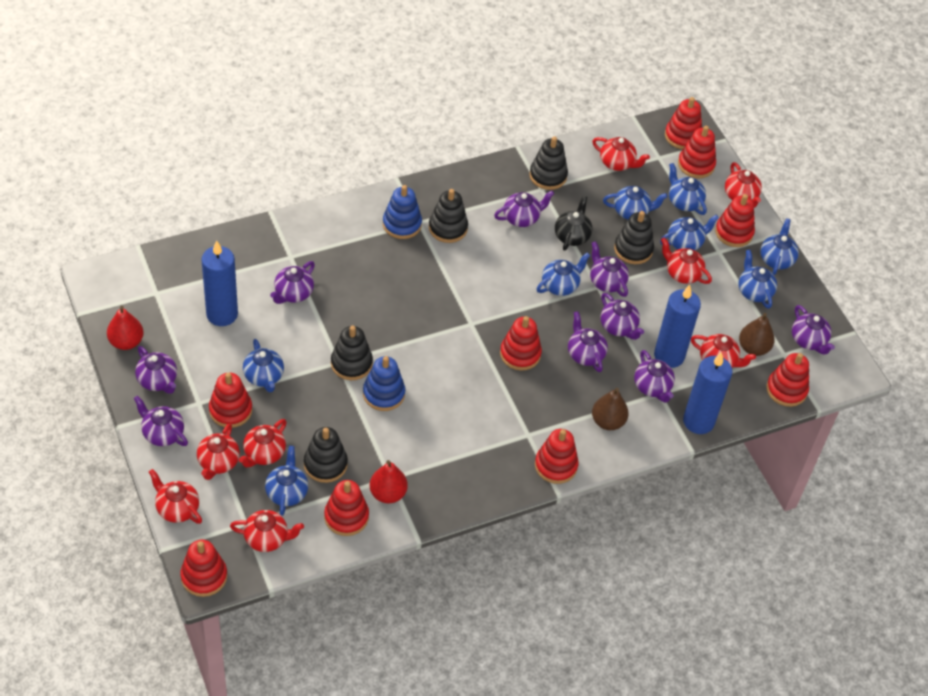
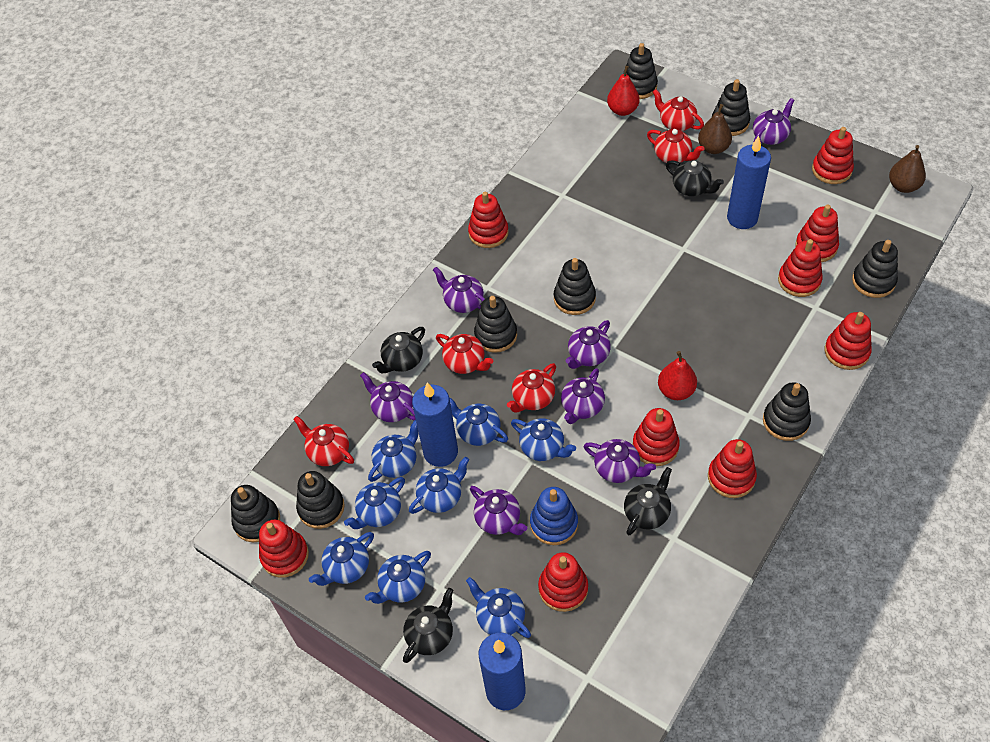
black stacking toy: 5 -> 8
black teapot: 1 -> 4
blue stacking toy: 2 -> 1
purple teapot: 9 -> 7
red teapot: 8 -> 5

